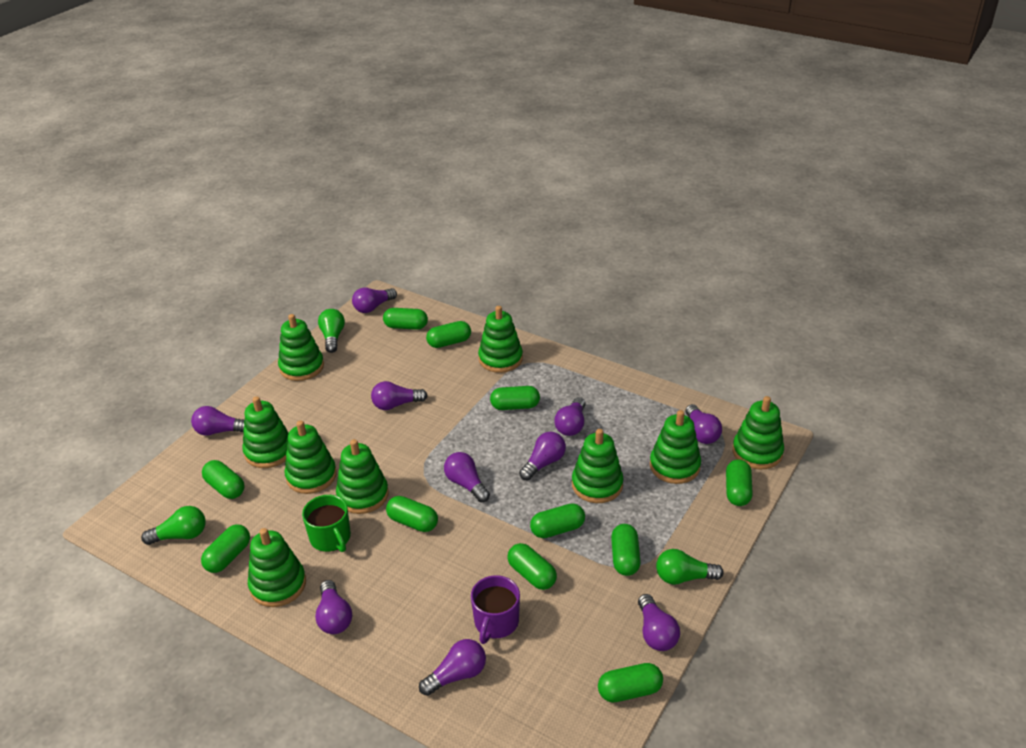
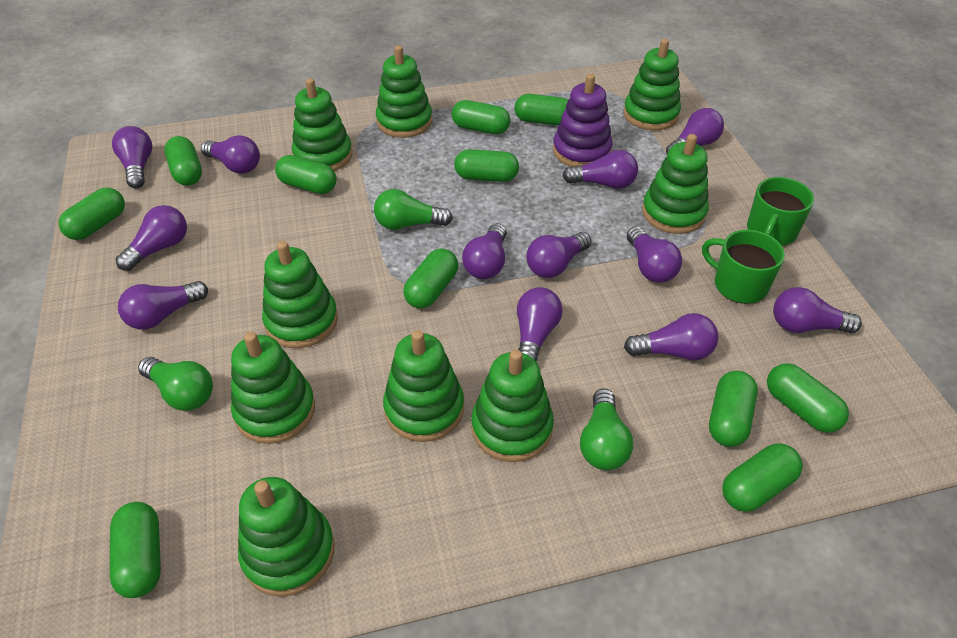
green mug: 1 -> 2
purple light bulb: 10 -> 12
purple mug: 1 -> 0
purple stacking toy: 0 -> 1

